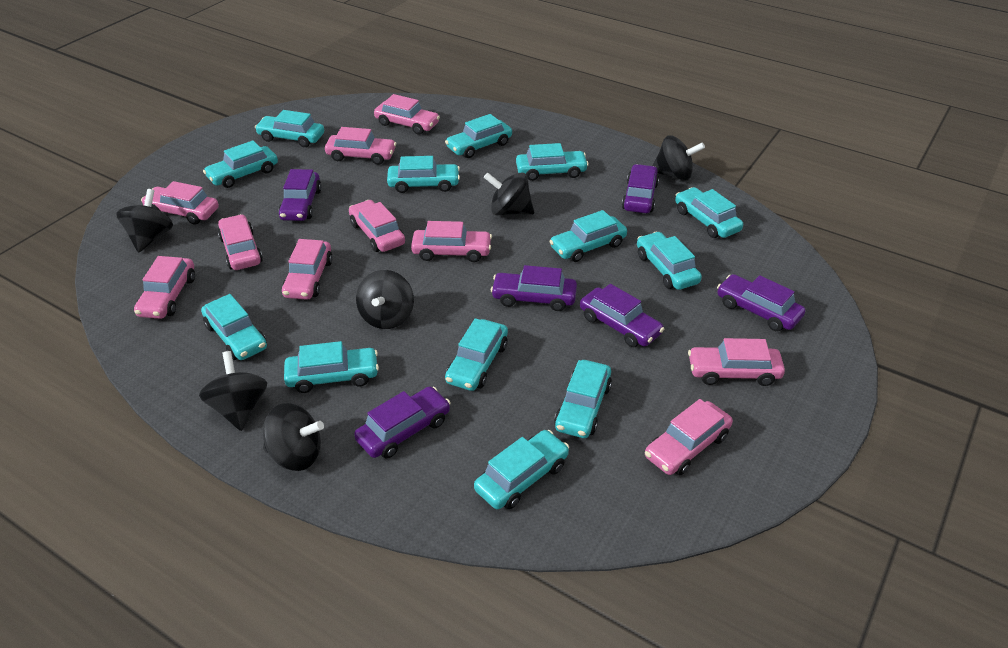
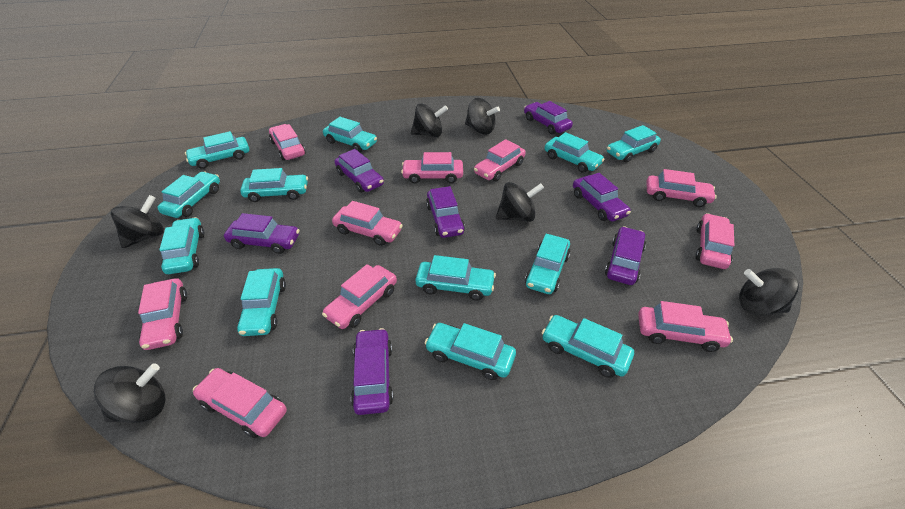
purple car: 6 -> 7
turquoise car: 13 -> 12

